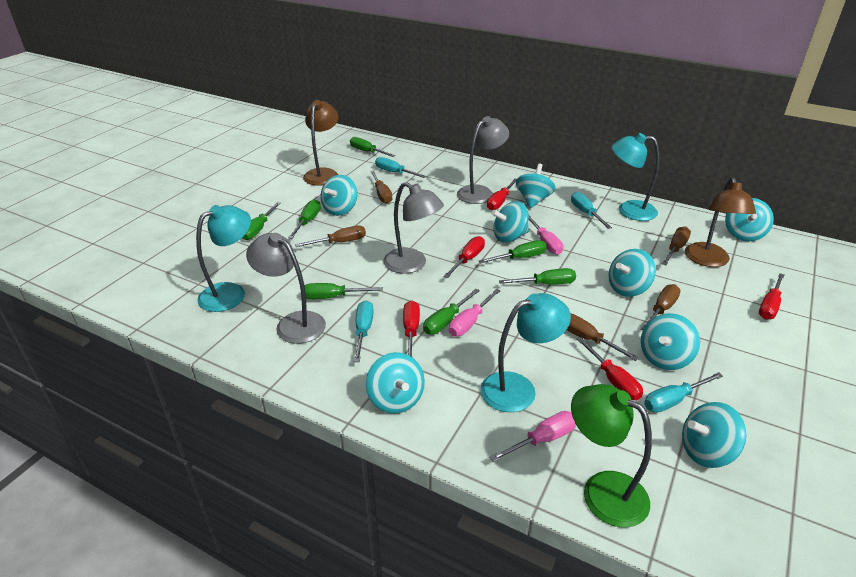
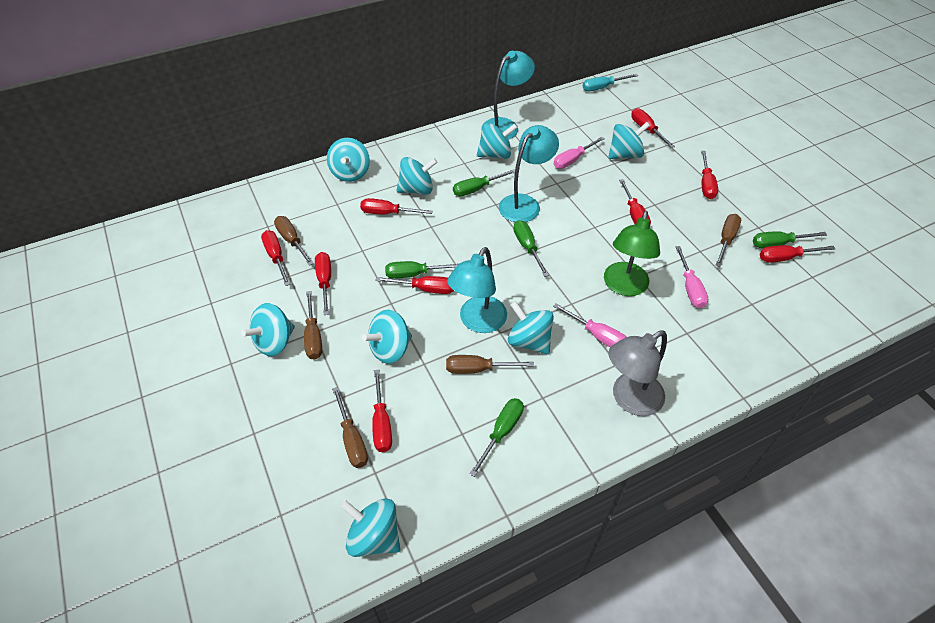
brown lamp: 2 -> 0
green screwdriver: 7 -> 5
grey lamp: 3 -> 1
red screwdriver: 5 -> 9
turquoise screwdriver: 4 -> 1

